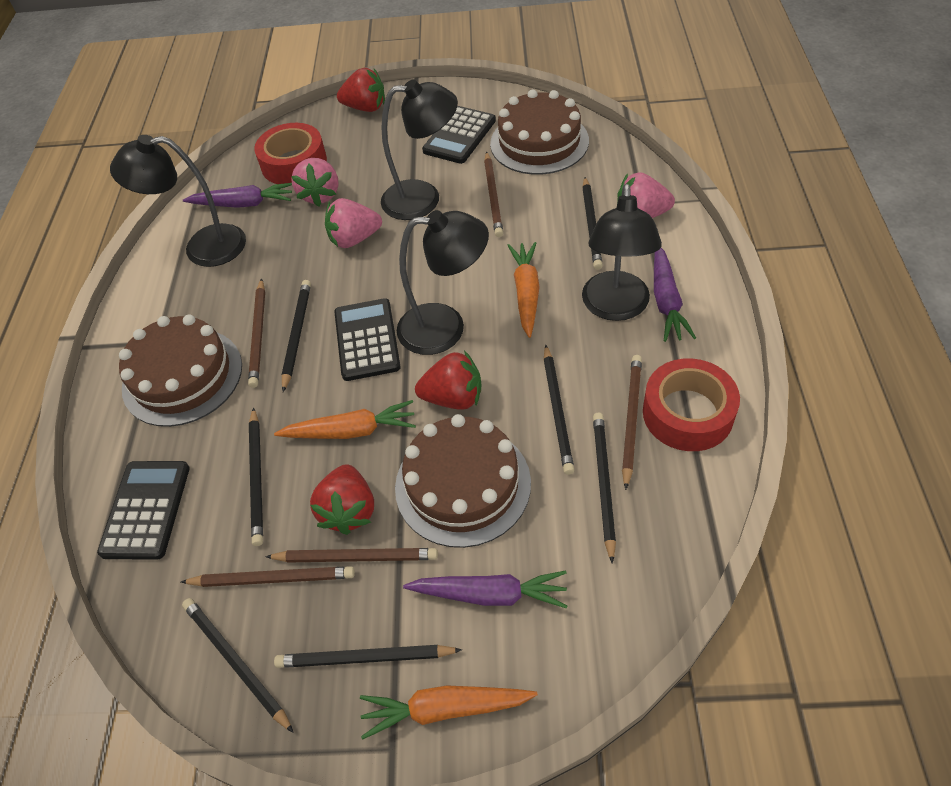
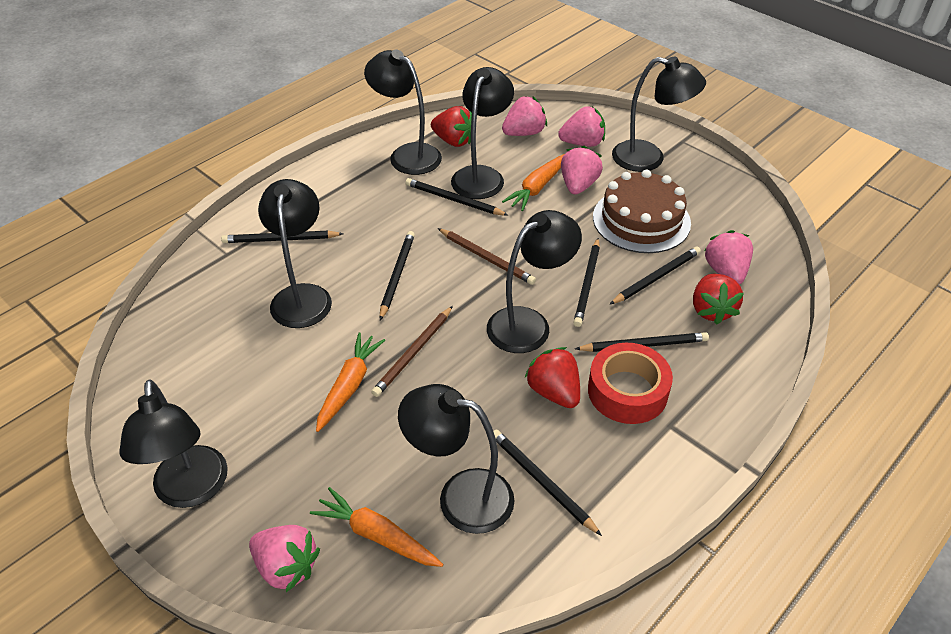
black calculator: 3 -> 0
black lamp: 4 -> 7
brown cake: 3 -> 1
brown pencil: 5 -> 2
pink strawberry: 3 -> 5
purple carrot: 3 -> 0
red tape: 2 -> 1

